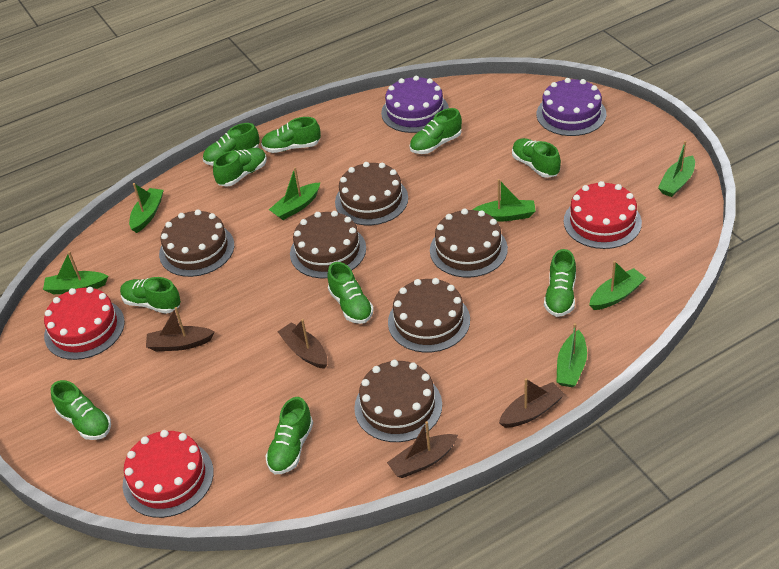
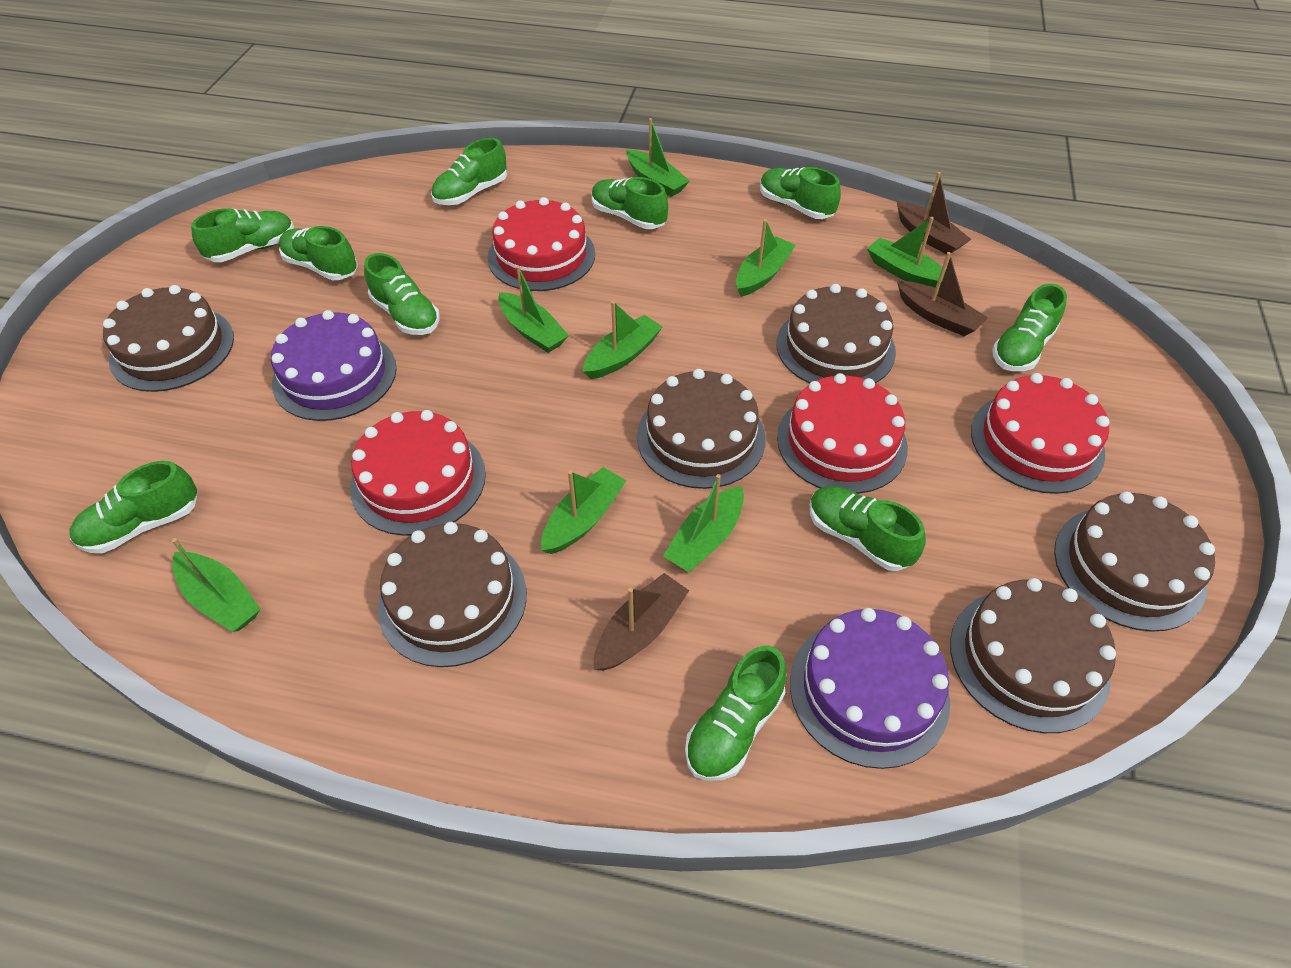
brown boat: 4 -> 3
green boat: 7 -> 8
red cake: 3 -> 4

